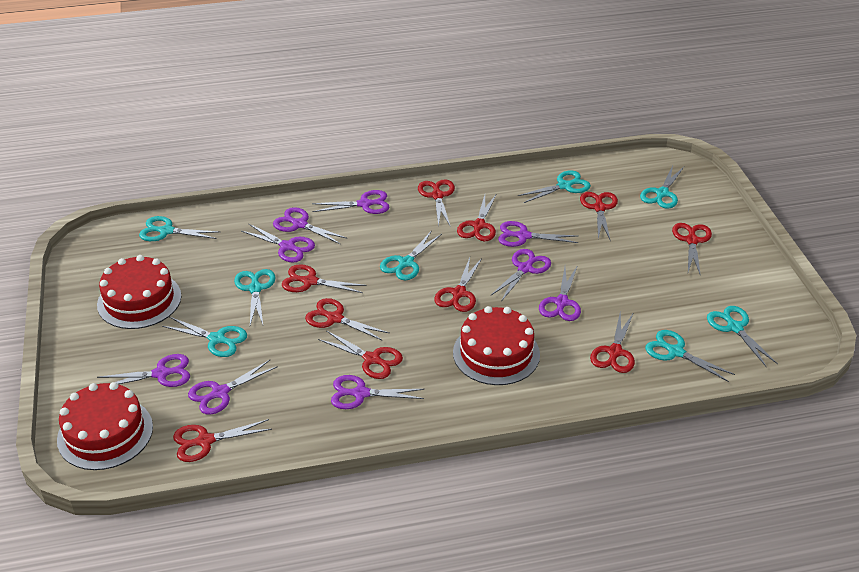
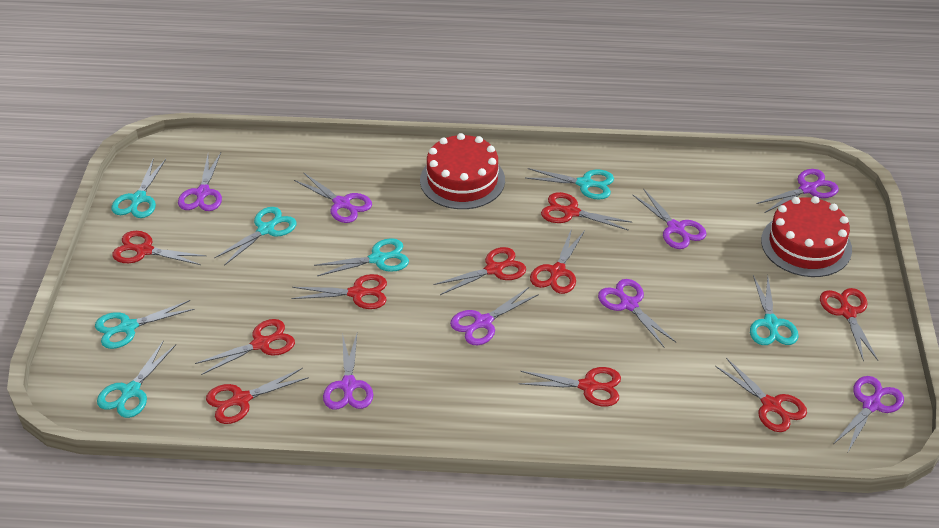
purple scissors: 9 -> 8
red cake: 3 -> 2
turquoise scissors: 8 -> 7

